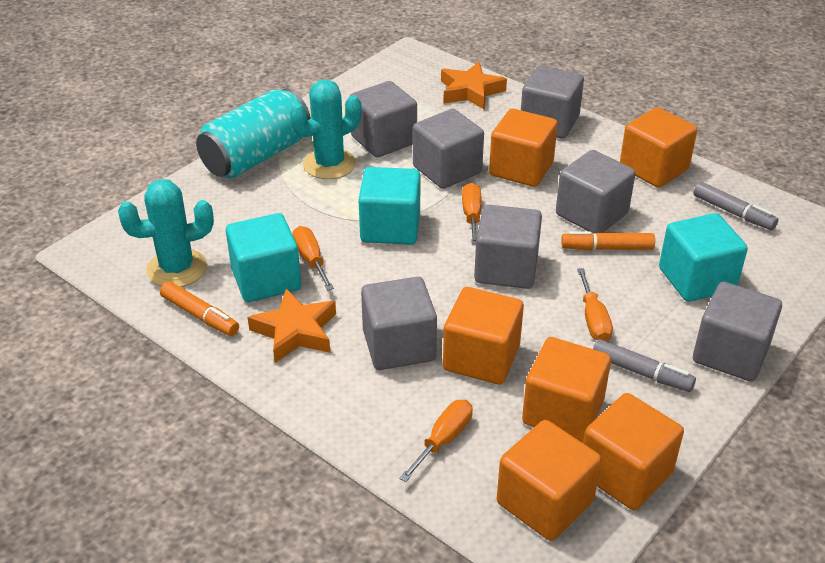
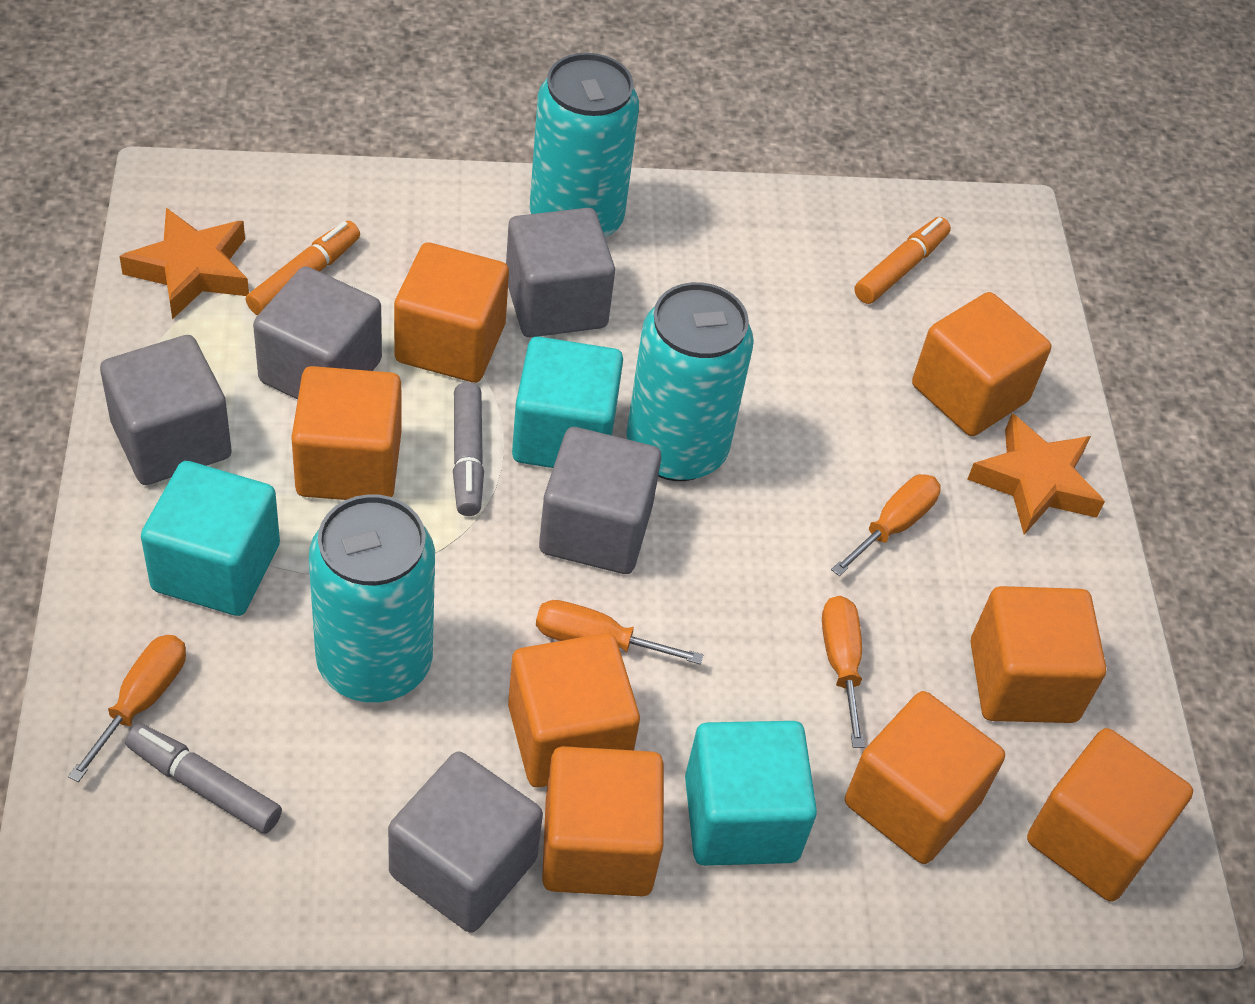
grey cube: 7 -> 5
orange cube: 6 -> 8
turquoise cactus: 2 -> 0
turquoise can: 1 -> 3

